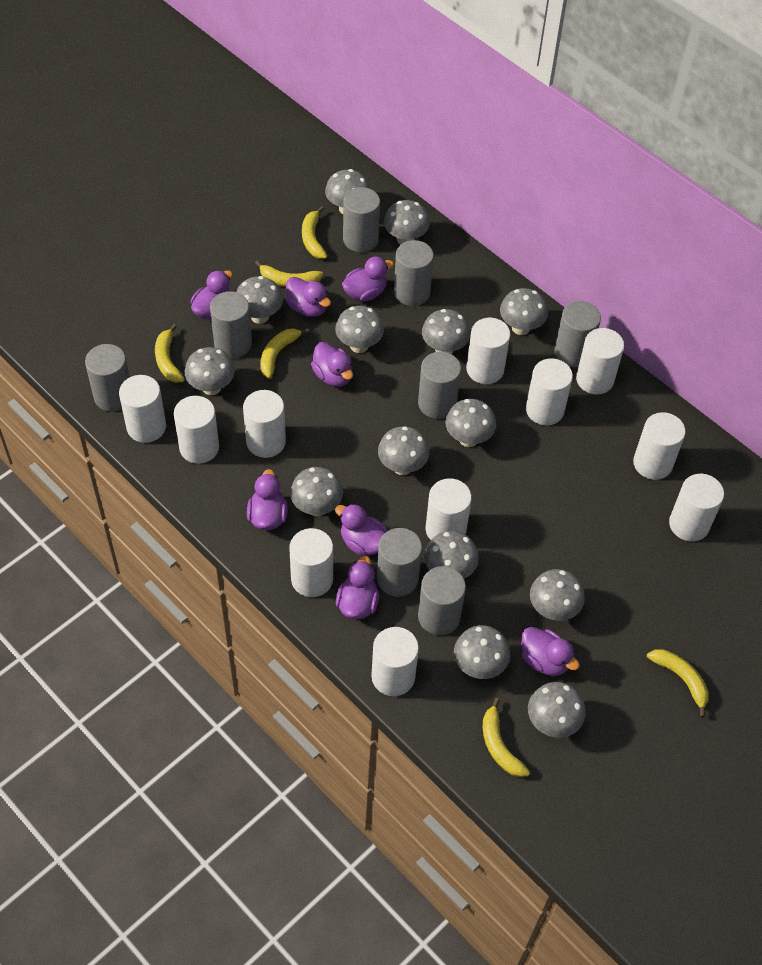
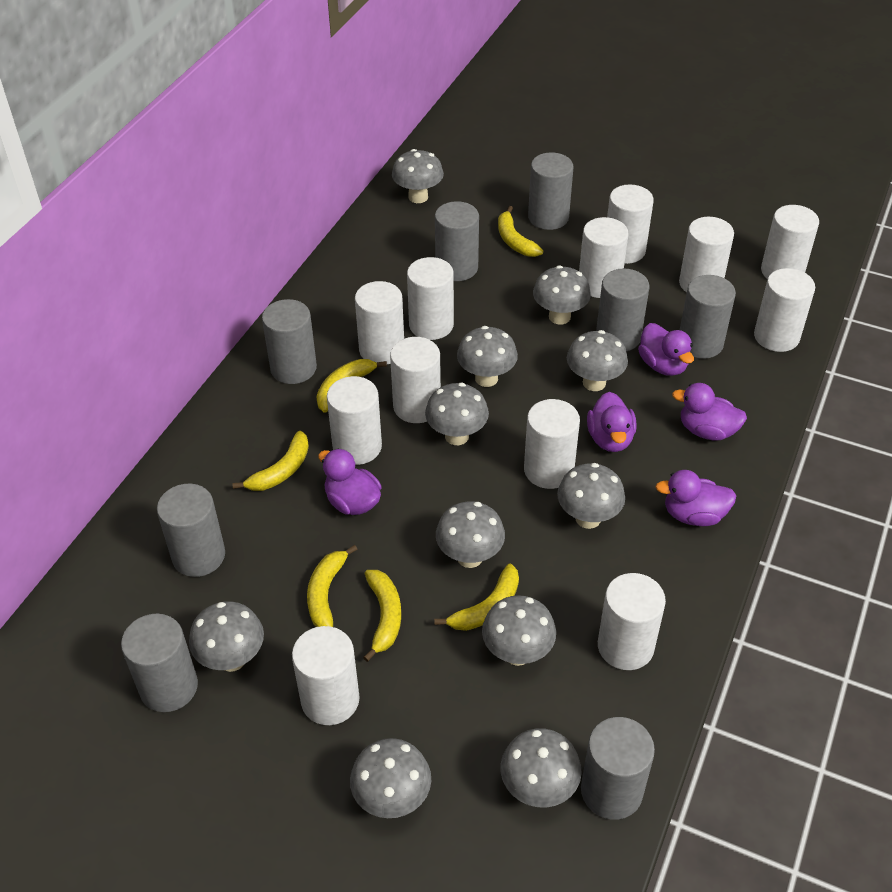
grey mushroom: 14 -> 11
purple duck: 8 -> 5
white cylinder: 11 -> 12

